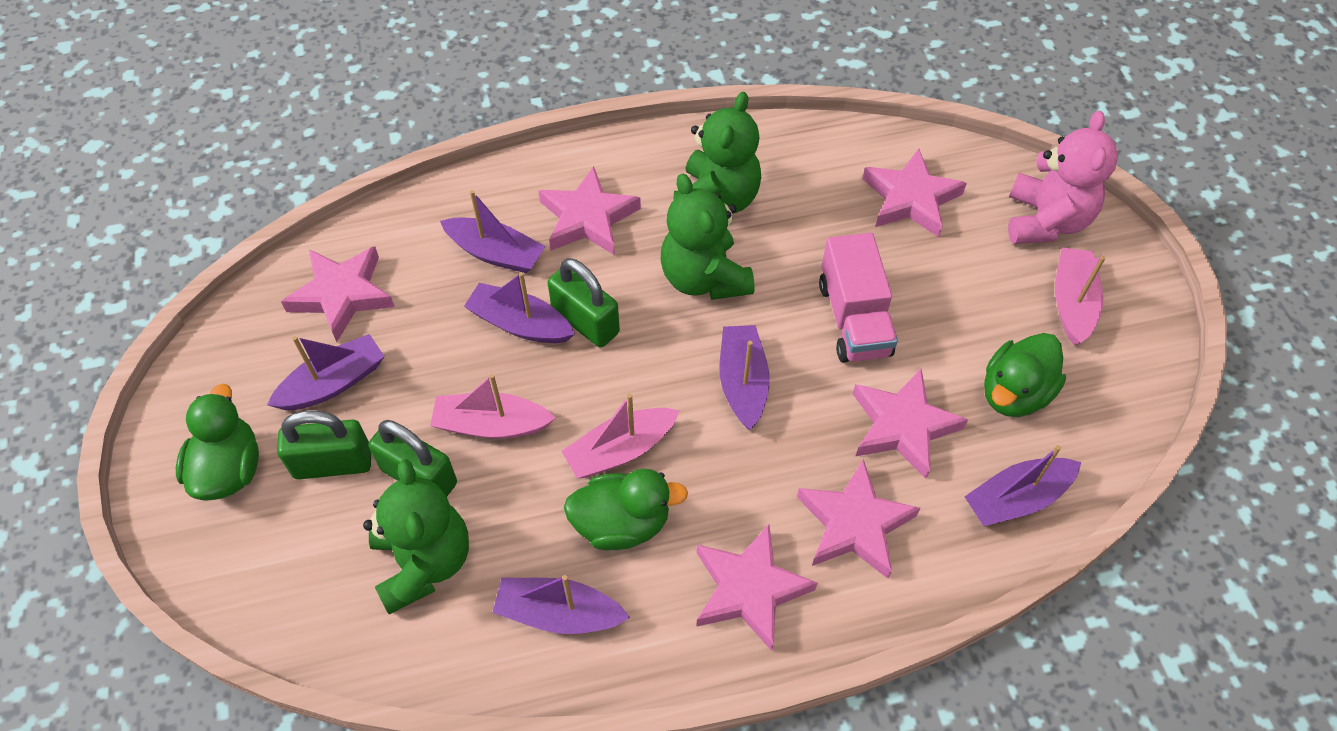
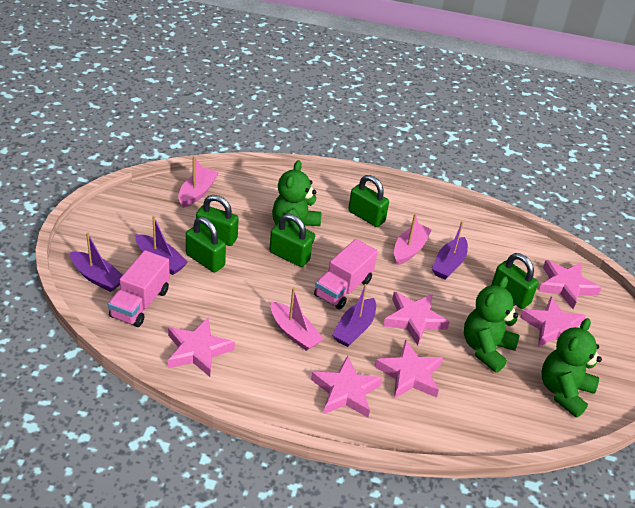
green duck: 3 -> 0
green padlock: 3 -> 5
pink teddy bear: 1 -> 0
pink truck: 1 -> 2
purple boat: 6 -> 4

